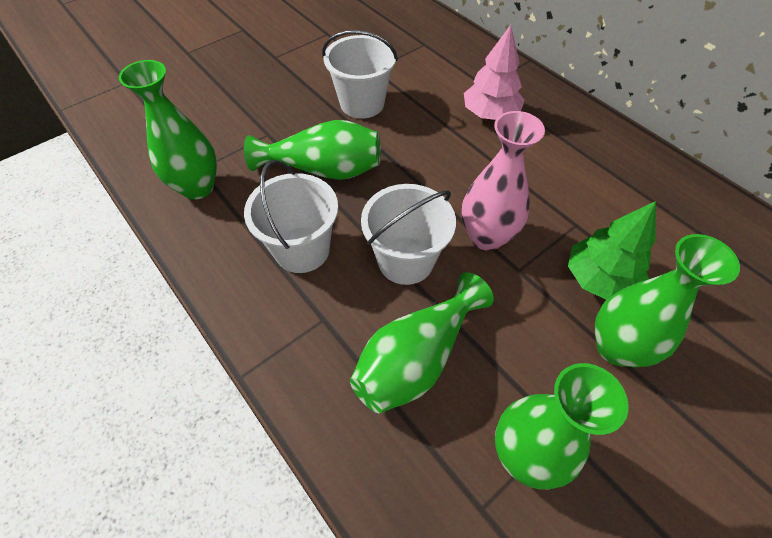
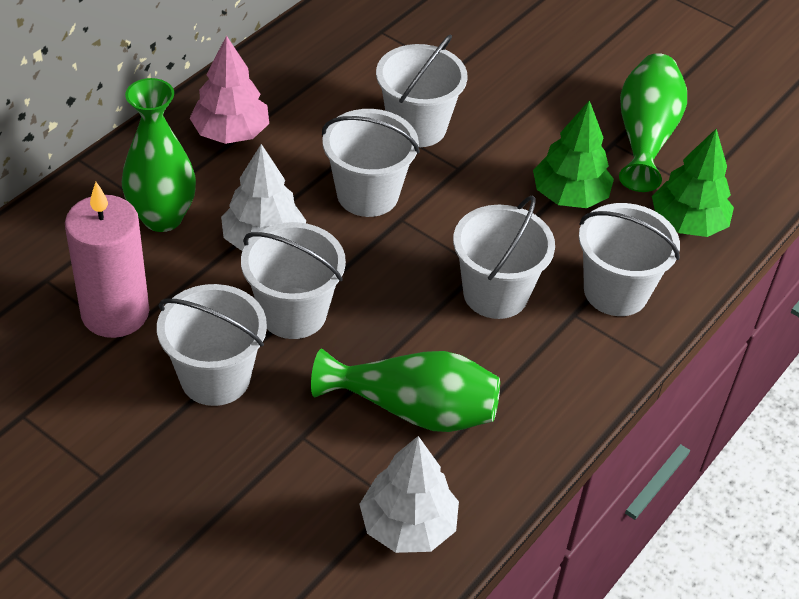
green tree: 1 -> 2
green vase: 5 -> 3
pink candle: 0 -> 1
pink vase: 1 -> 0
white bucket: 3 -> 6
white tree: 0 -> 2

